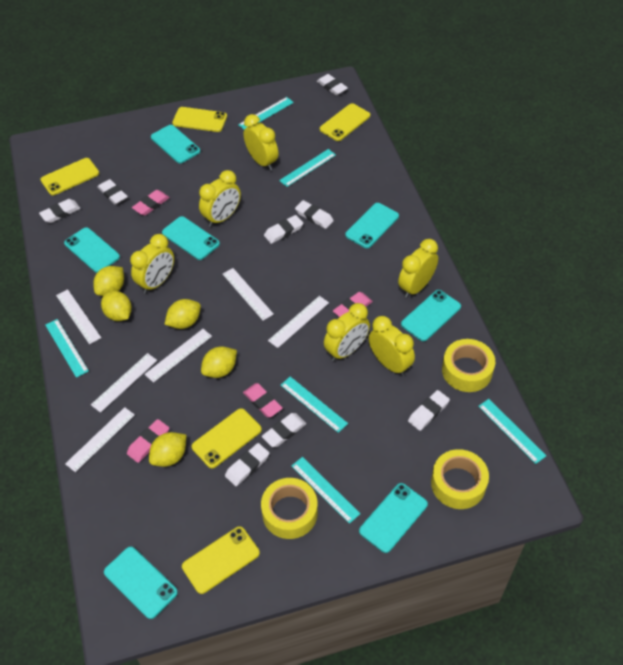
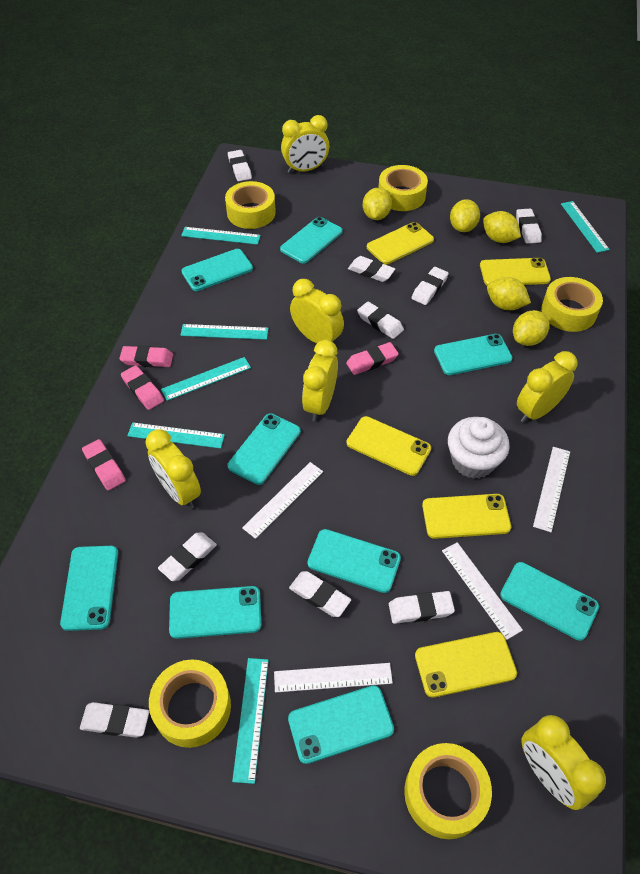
turquoise phone: 7 -> 9
white cupcake: 0 -> 1
white eraser: 8 -> 9
white ruler: 6 -> 4
yellow tape: 3 -> 5

